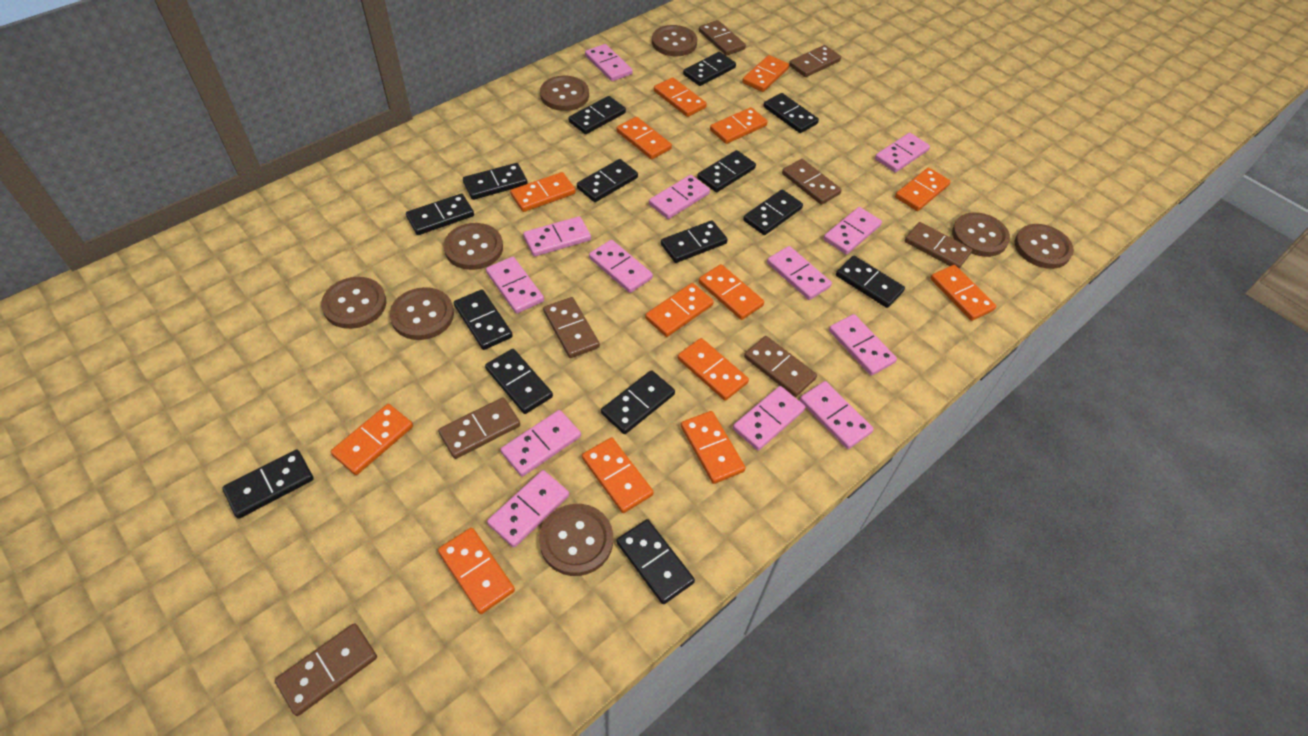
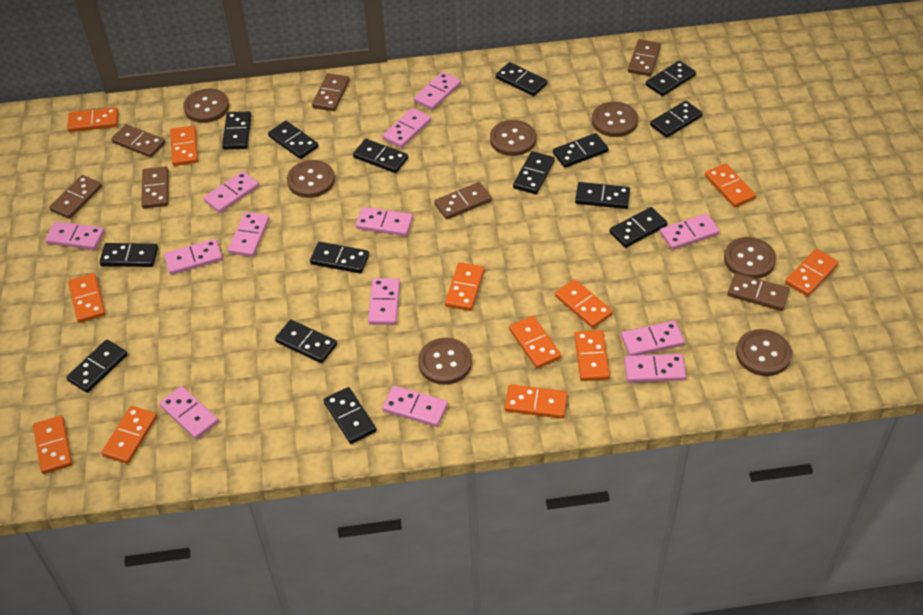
brown button: 8 -> 7
brown domino: 8 -> 7
orange domino: 14 -> 12

